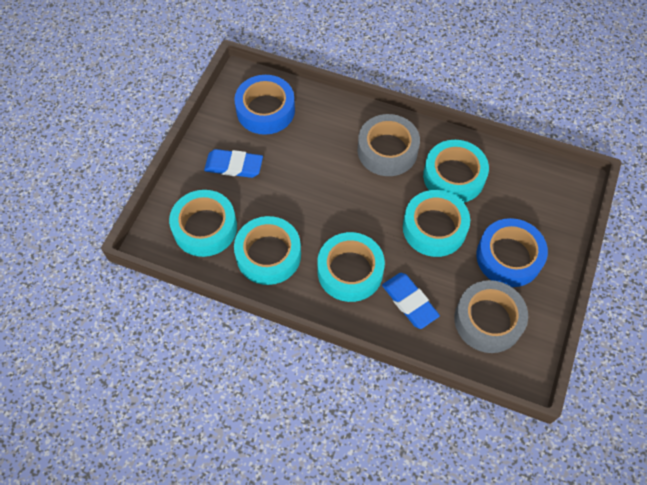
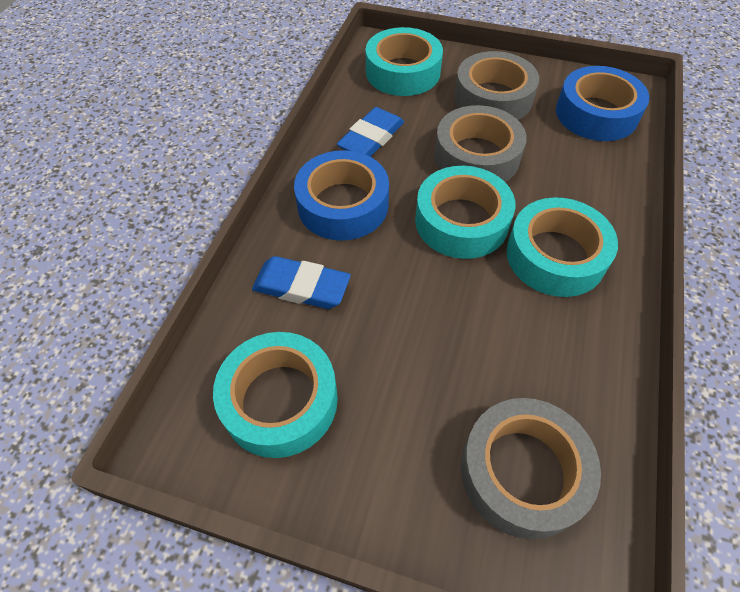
grey tape: 2 -> 3
turquoise tape: 5 -> 4

